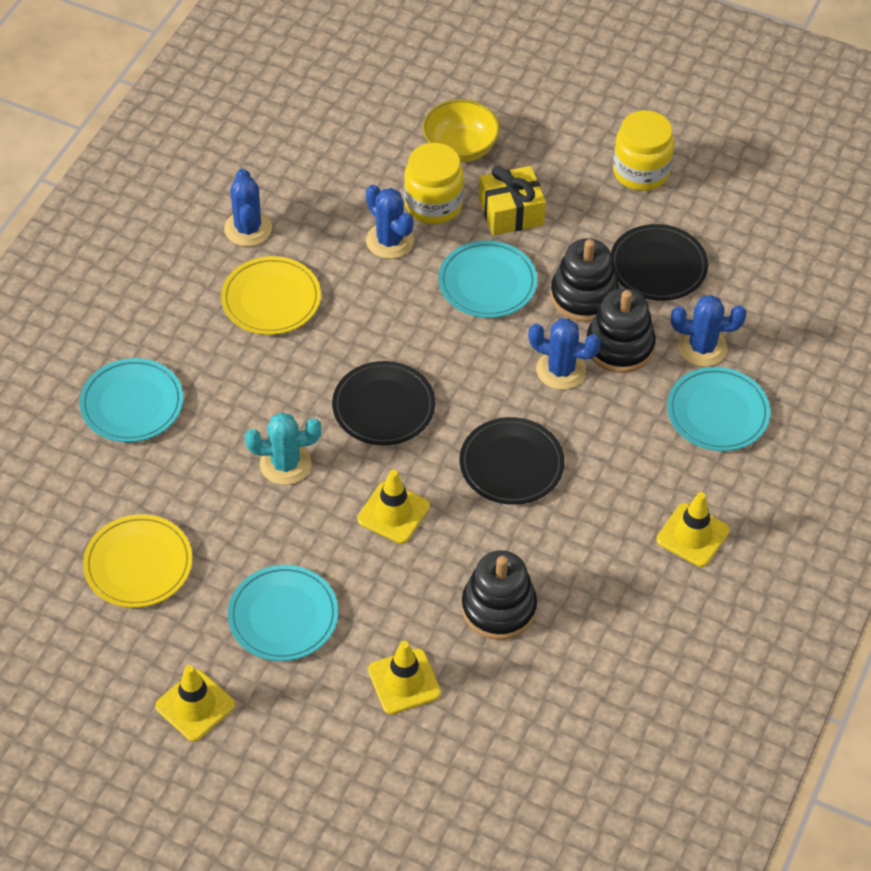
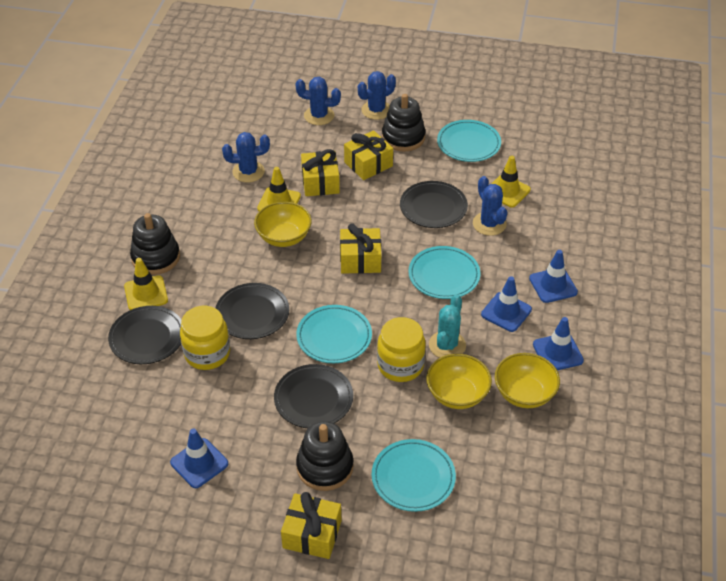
black plate: 3 -> 4
blue traffic cone: 0 -> 4
yellow bowl: 1 -> 3
yellow gift: 1 -> 4
yellow plate: 2 -> 0
yellow traffic cone: 4 -> 3

